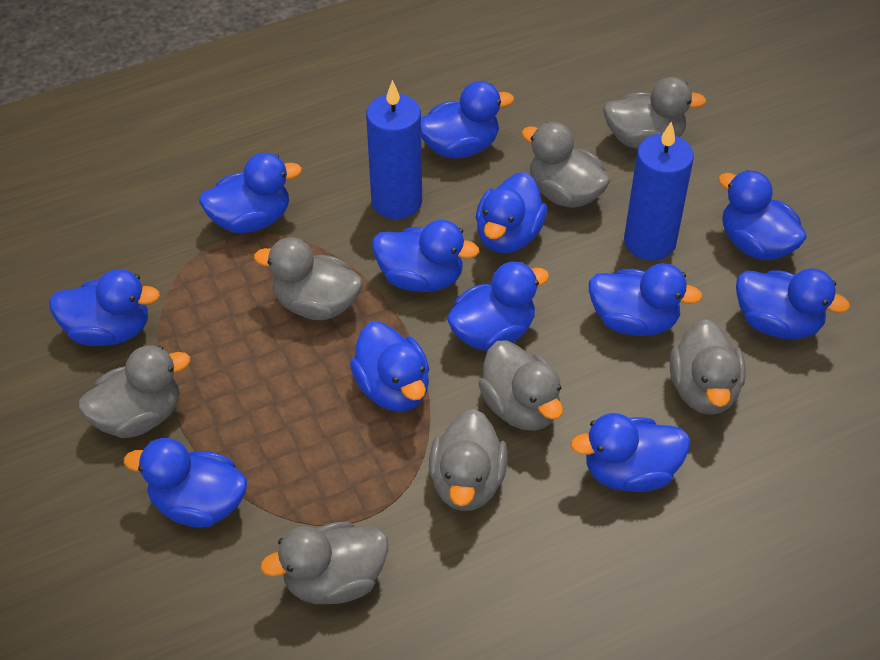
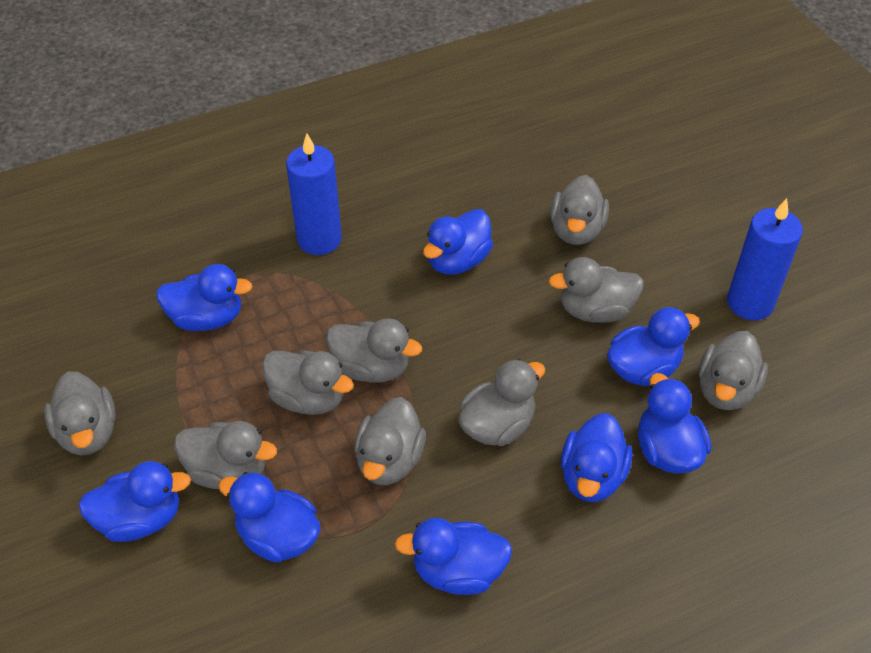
blue duck: 12 -> 8
grey duck: 8 -> 9

